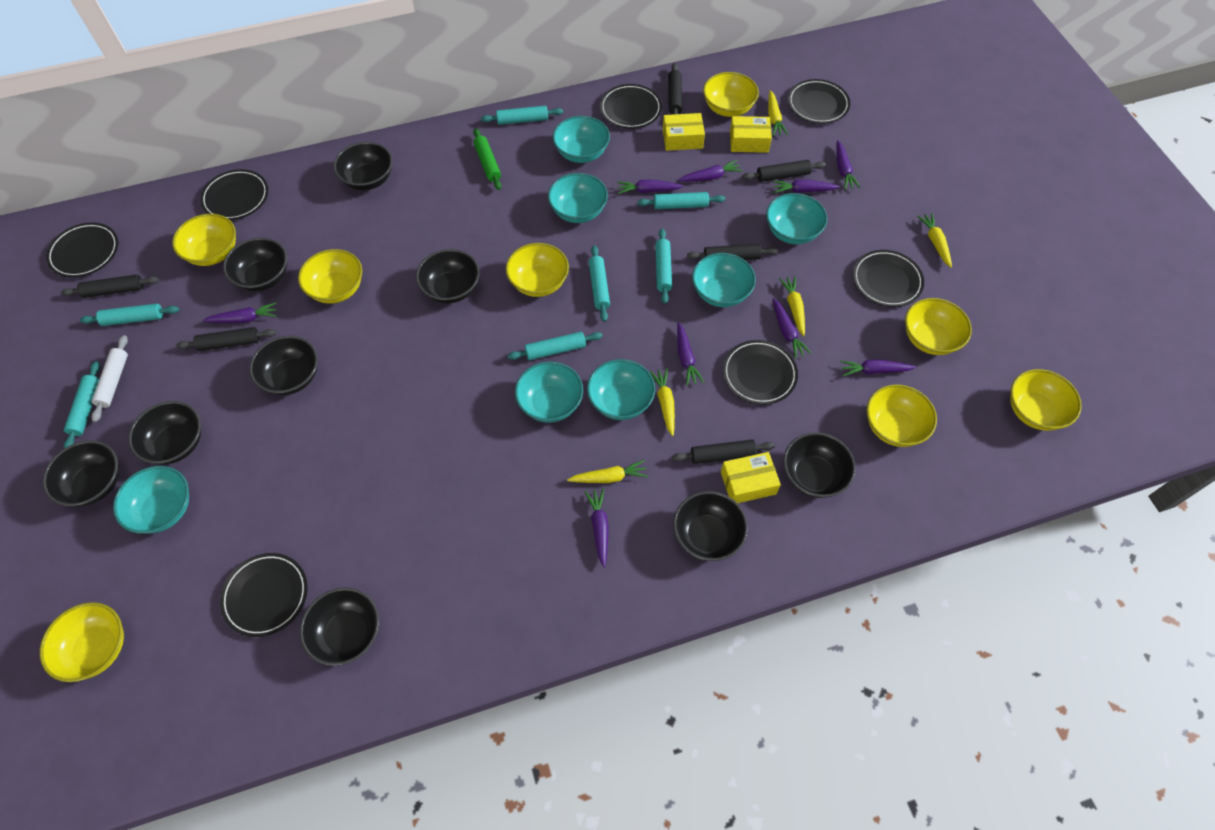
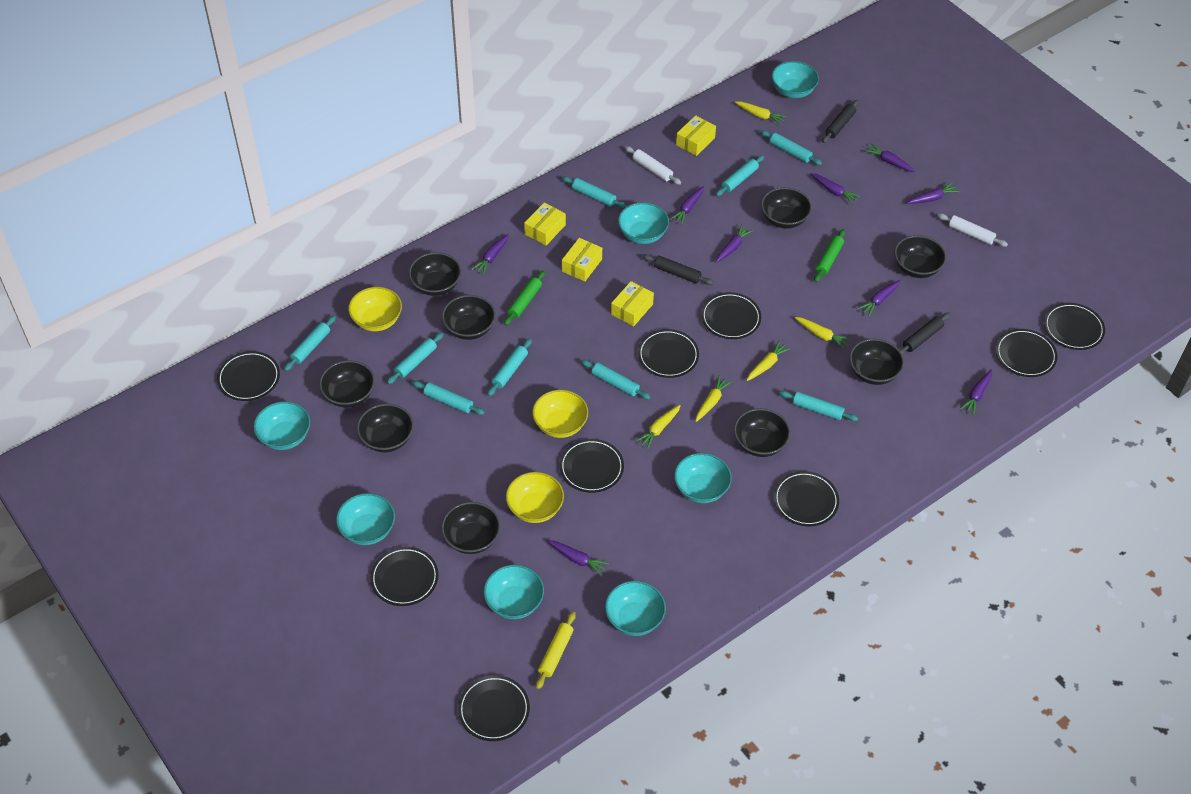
black plate: 7 -> 9
black rolling pin: 6 -> 3
green rolling pin: 1 -> 2
turquoise rolling pin: 7 -> 9
white rolling pin: 1 -> 2
yellow bowl: 8 -> 3
yellow box: 3 -> 4
yellow rolling pin: 0 -> 1

